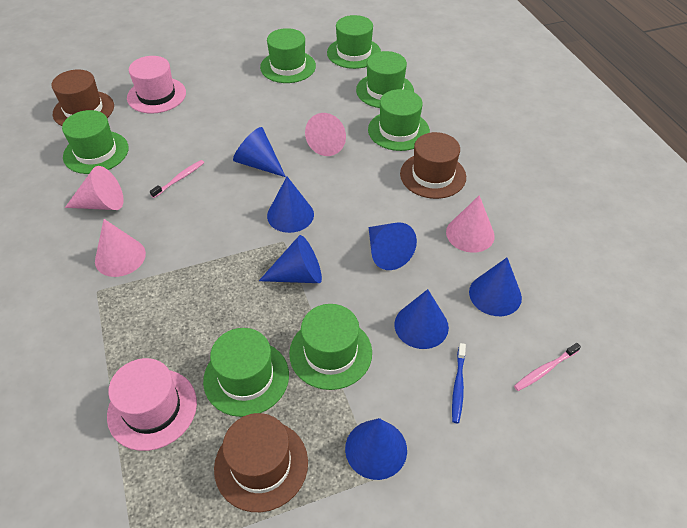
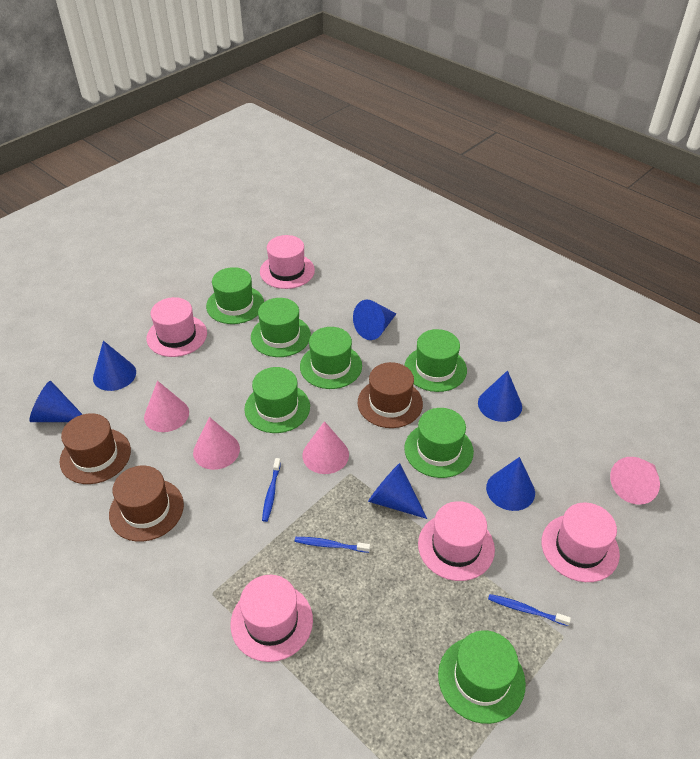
blue cone: 7 -> 6
blue toothbrush: 1 -> 3
pink hat: 2 -> 5
pink toothbrush: 2 -> 0

